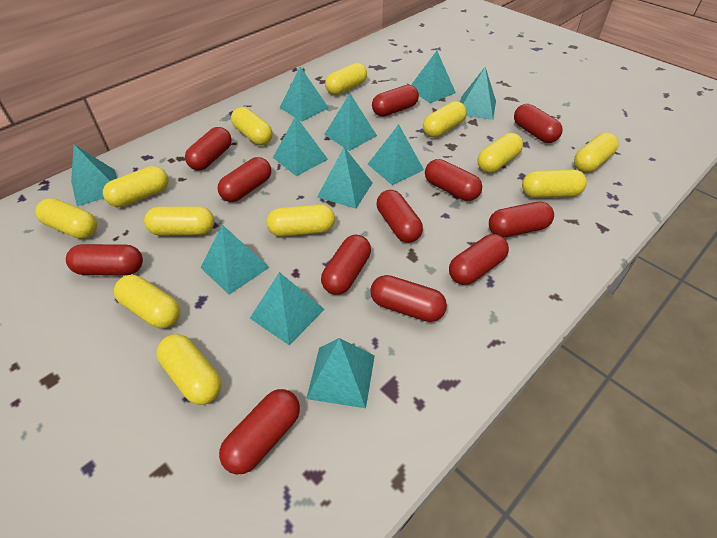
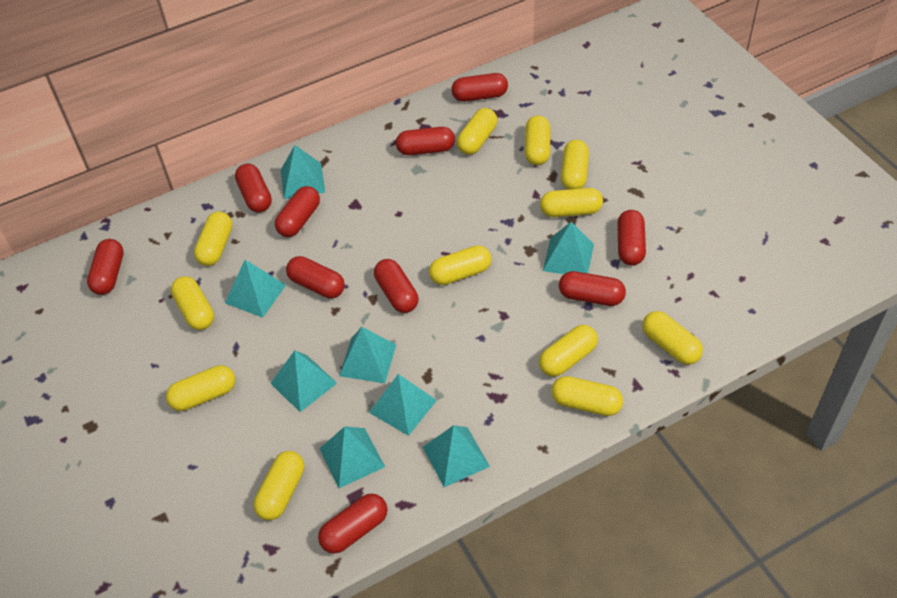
red capsule: 12 -> 10
turquoise pyramid: 11 -> 8

